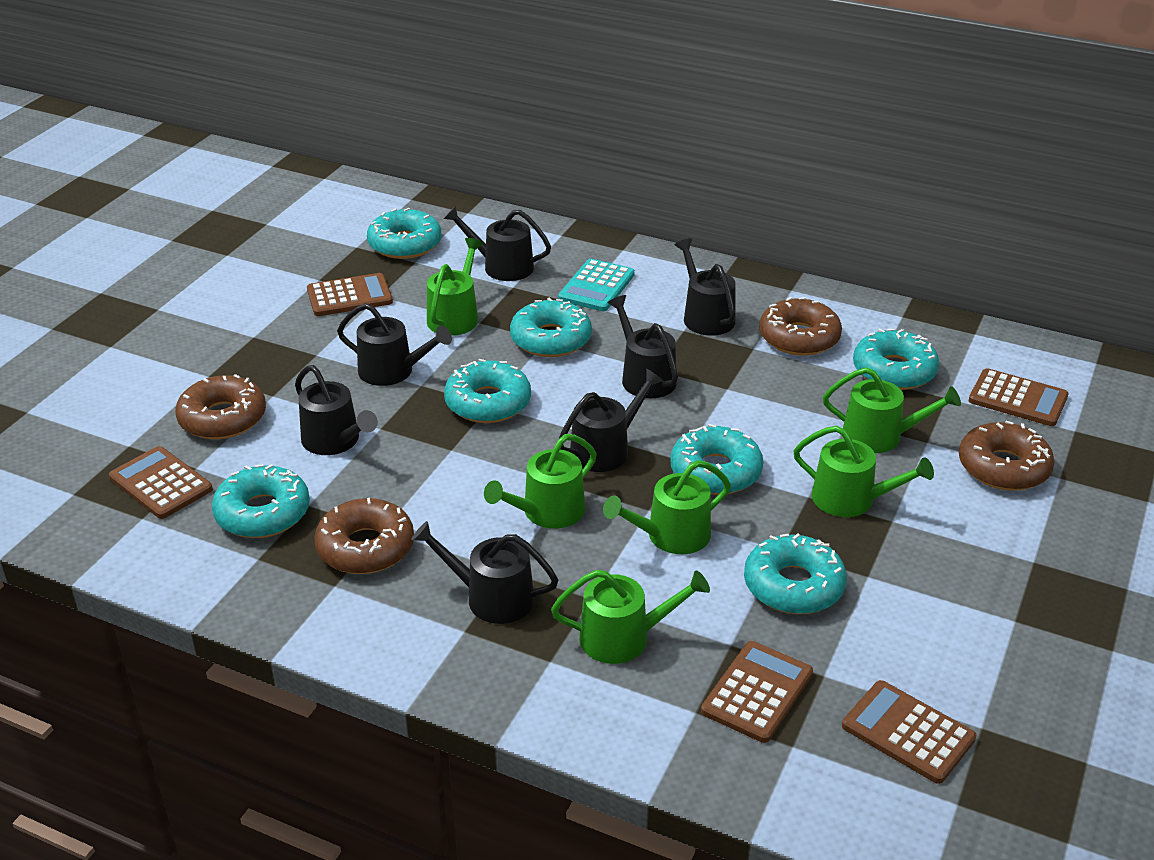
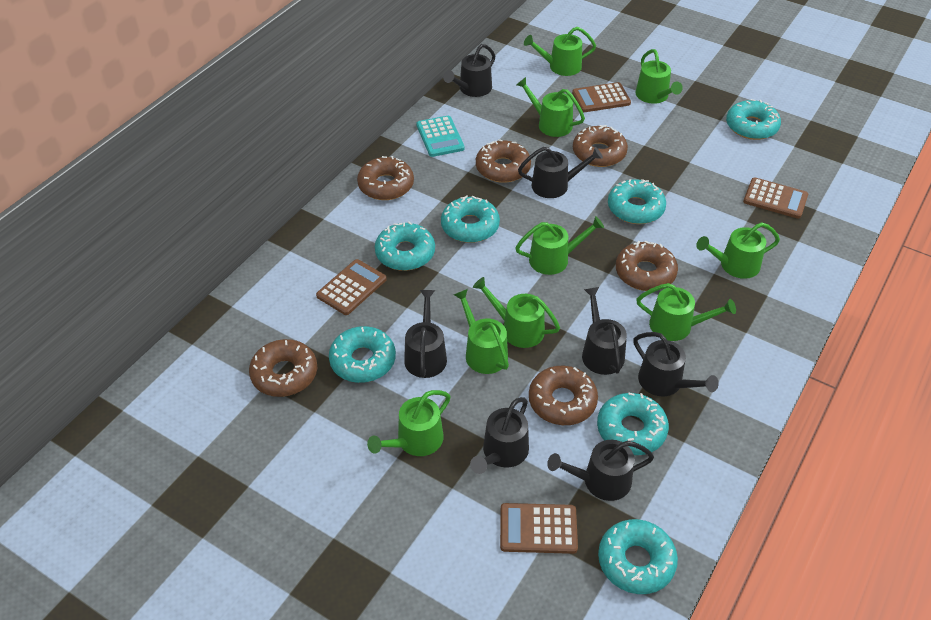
brown calculator: 5 -> 4
brown donut: 4 -> 6
green watering can: 6 -> 9

